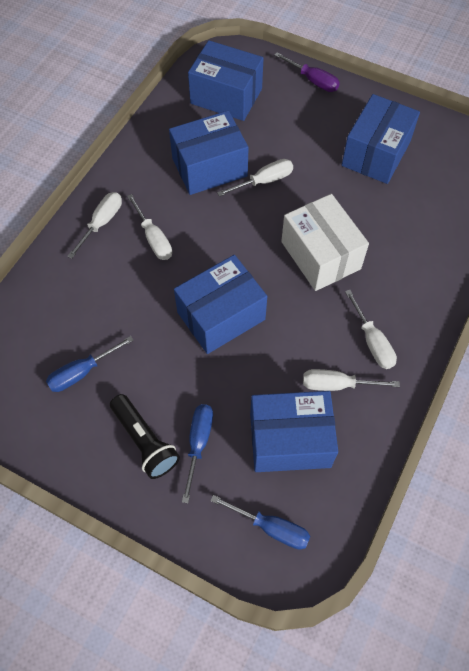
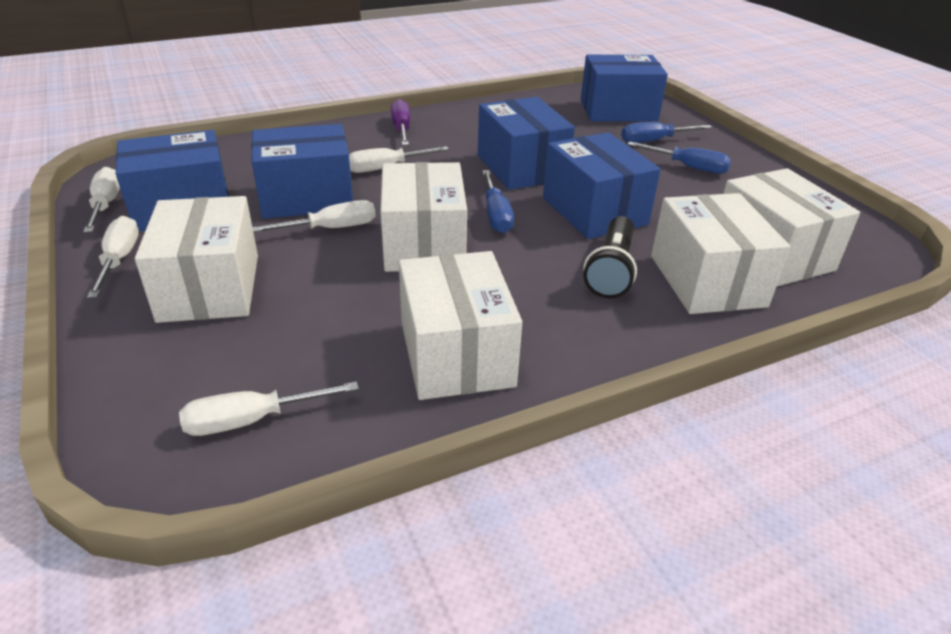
white box: 1 -> 5

